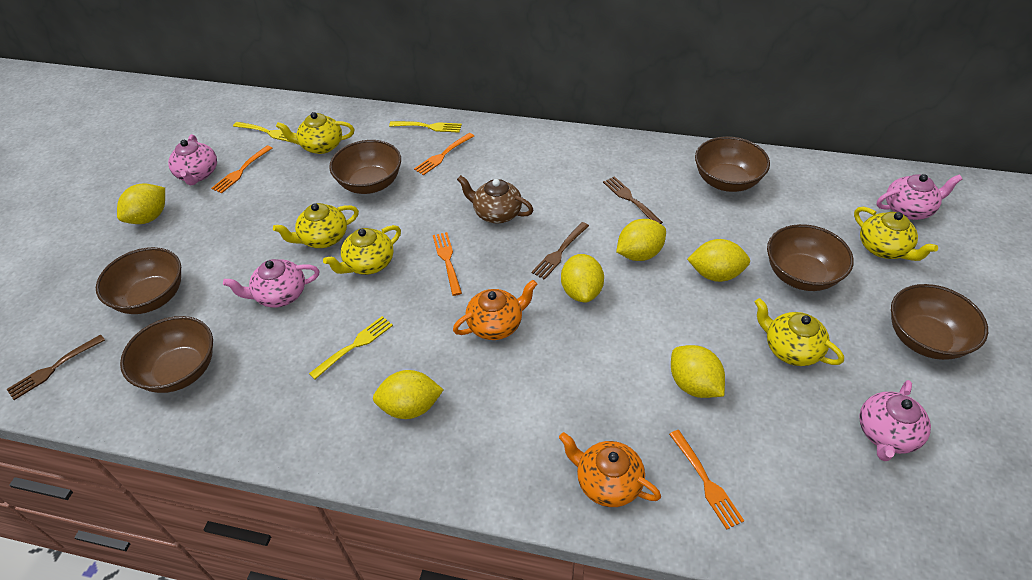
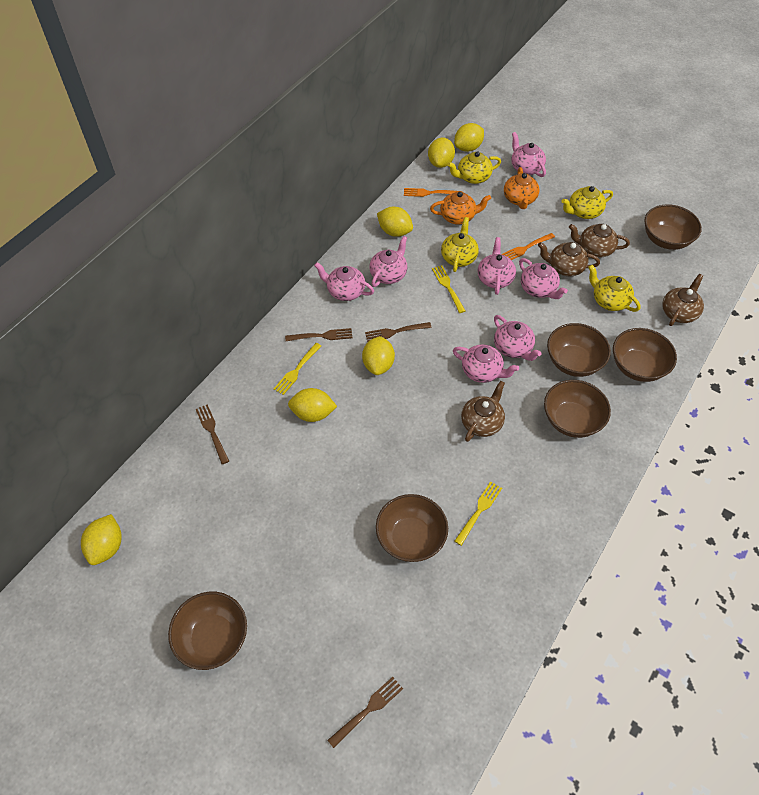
brown fork: 3 -> 4
brown teapot: 1 -> 4
orange fork: 4 -> 2
pink teapot: 4 -> 7
yellow teapot: 5 -> 4

